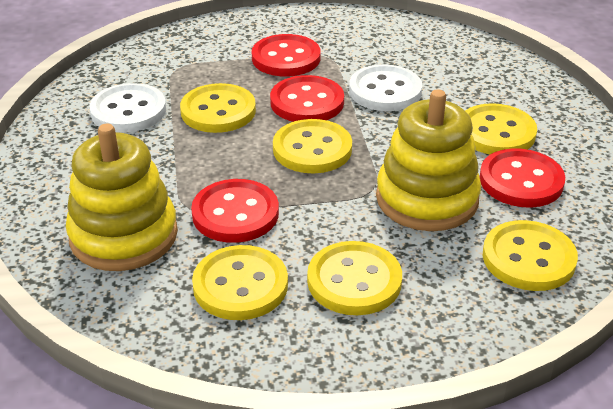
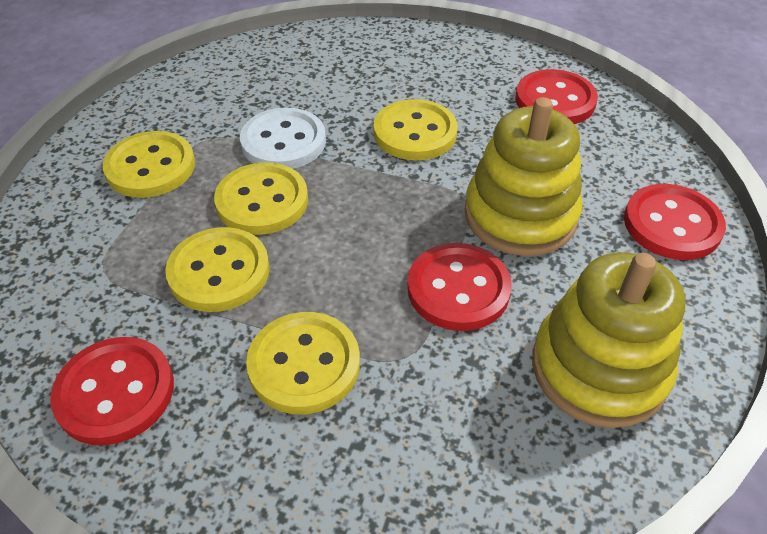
white button: 2 -> 1
yellow button: 6 -> 5

